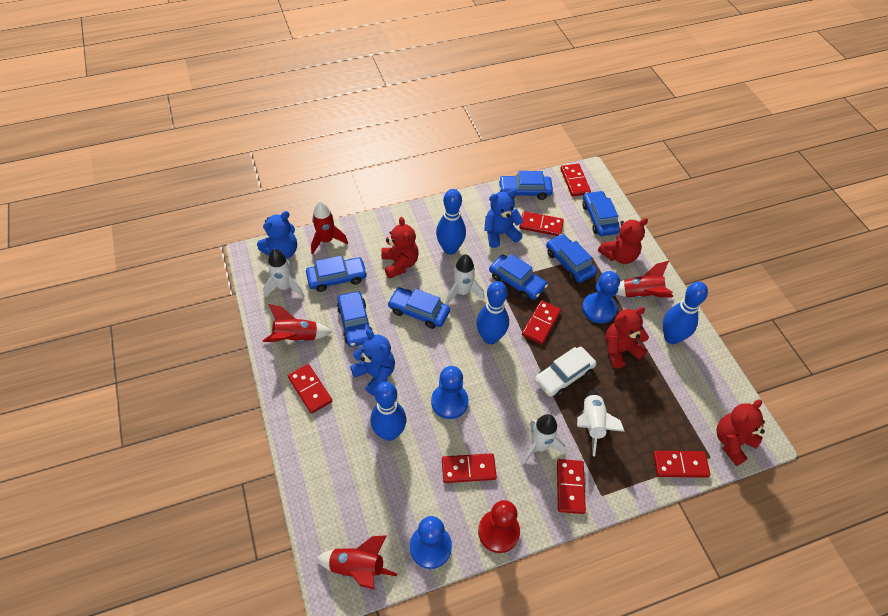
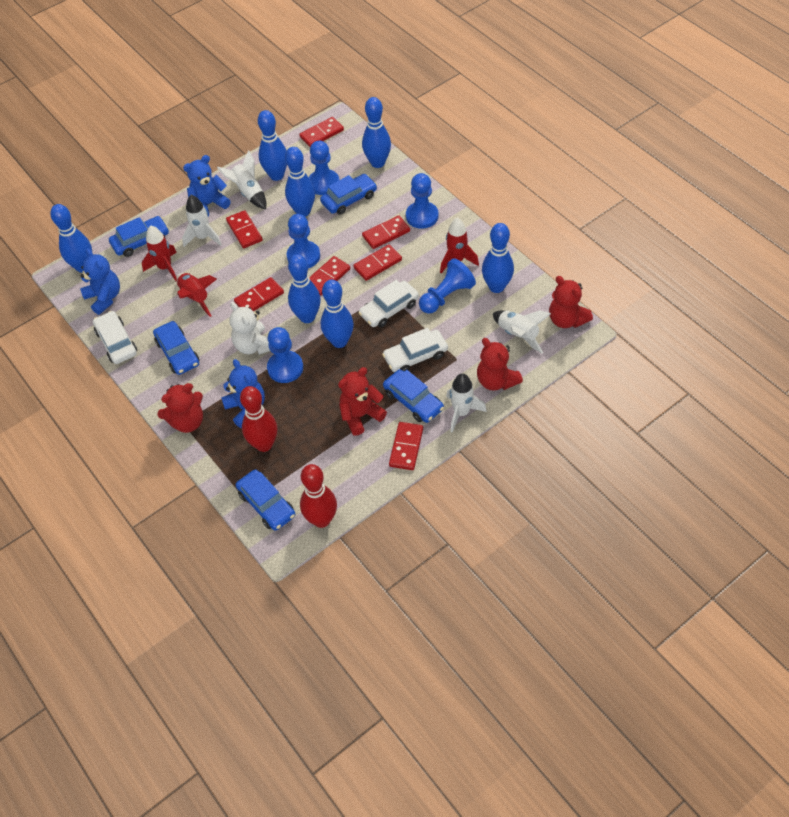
blue bowling pin: 4 -> 7
blue car: 7 -> 5
blue pawn: 3 -> 5
red bowling pin: 0 -> 2
red pawn: 1 -> 0
red rocket: 4 -> 3
white car: 1 -> 3
white teddy bear: 0 -> 1

